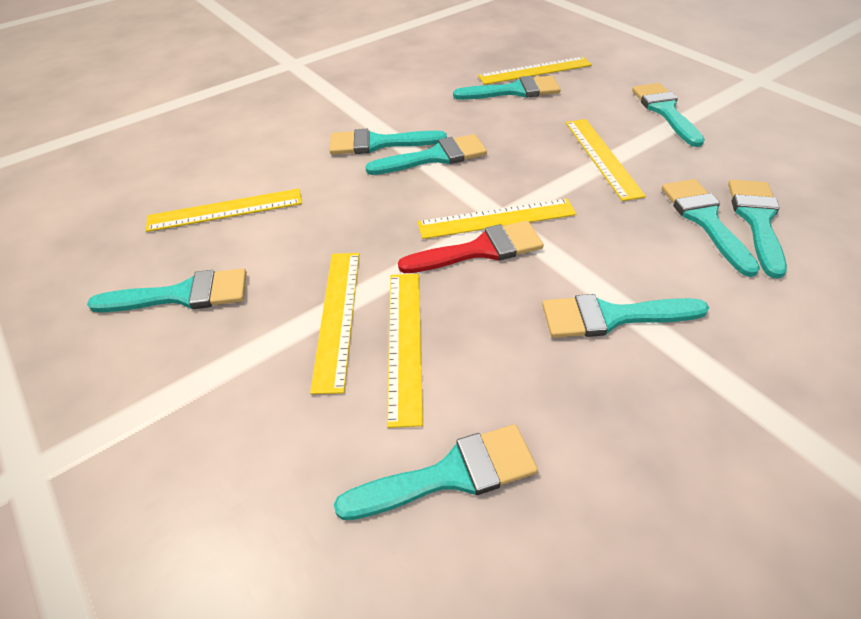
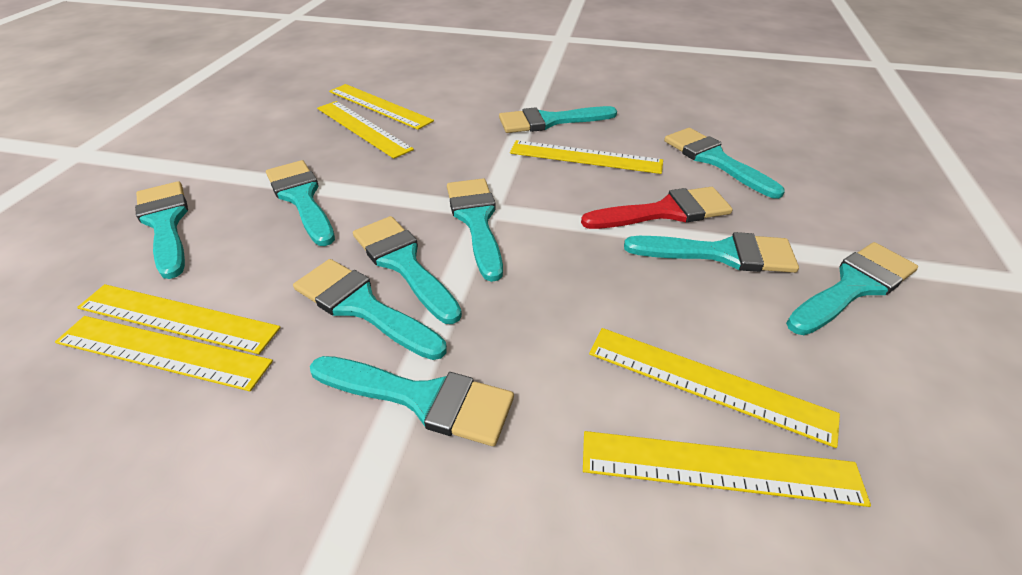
turquoise brush: 9 -> 10
yellow ruler: 6 -> 7

